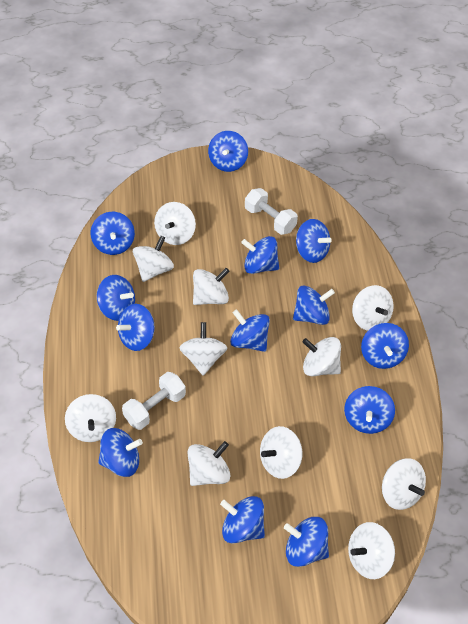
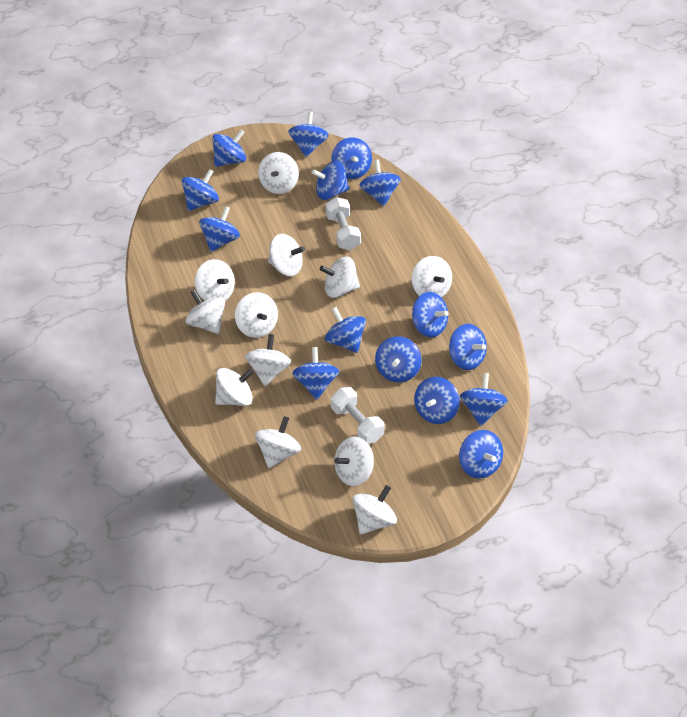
blue spinning top: 13 -> 15
white spinning top: 11 -> 12

